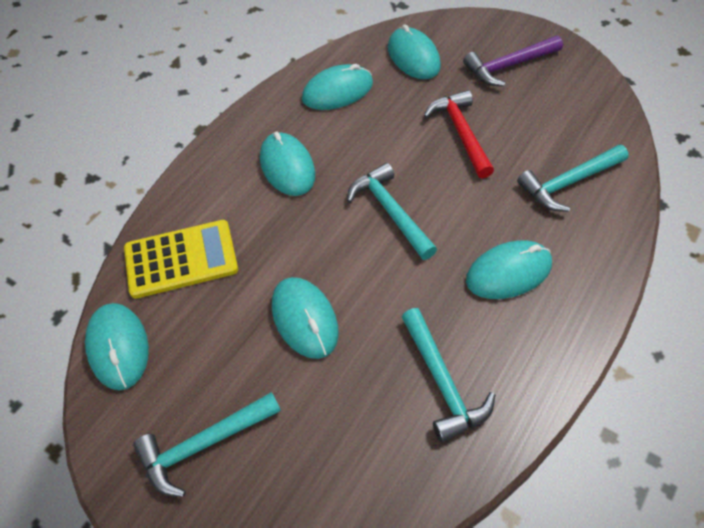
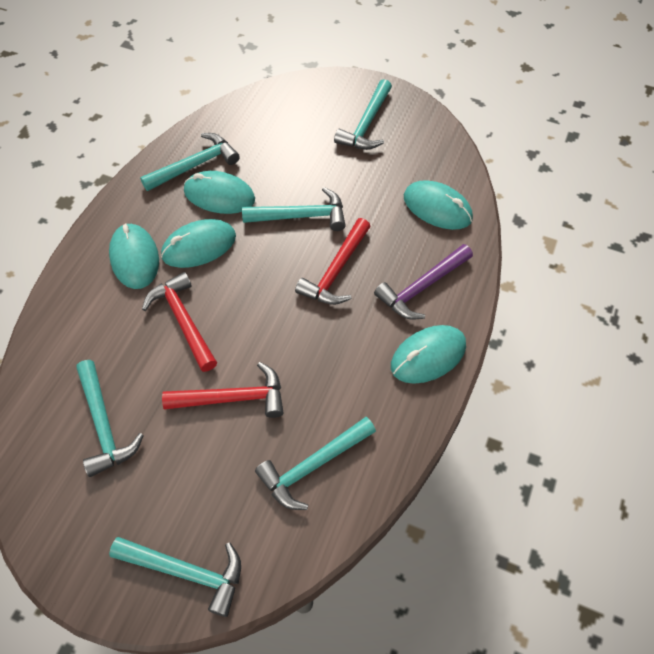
red hammer: 1 -> 3
turquoise hammer: 4 -> 6
turquoise mouse: 6 -> 5
yellow calculator: 1 -> 0

